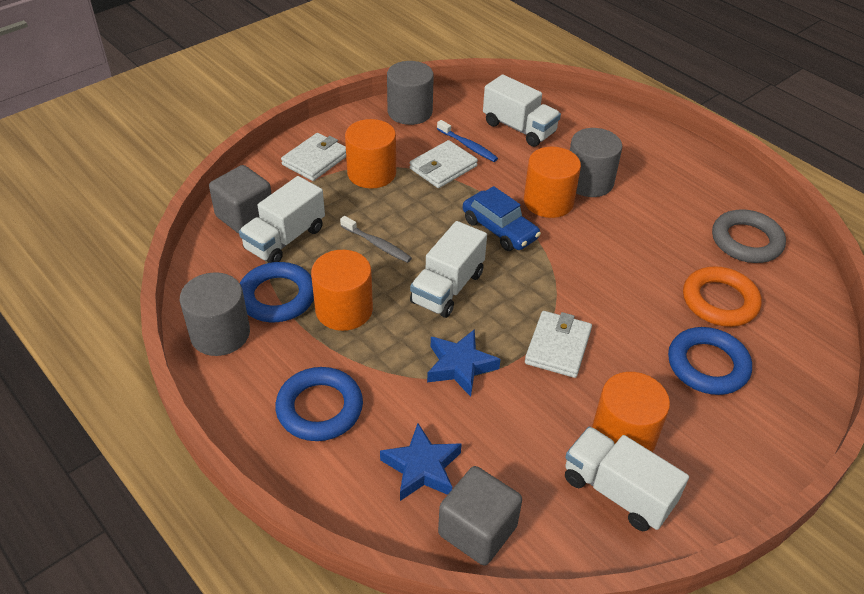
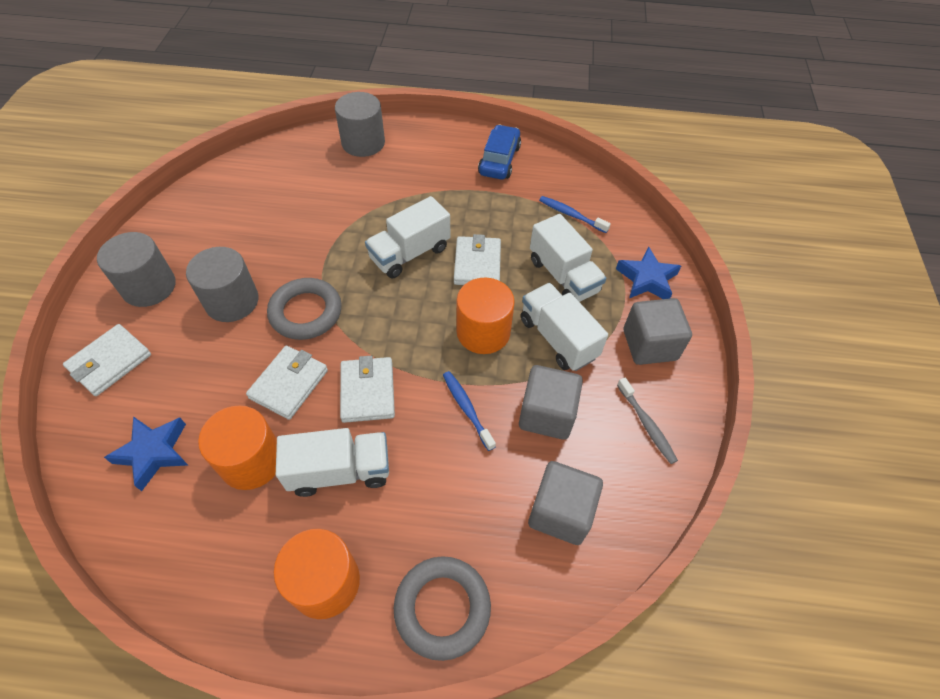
blue ring: 3 -> 0
blue toothbrush: 1 -> 2
grey cube: 2 -> 3
grey ring: 1 -> 2
orange cylinder: 4 -> 3
orange ring: 1 -> 0
white wallet: 3 -> 4

